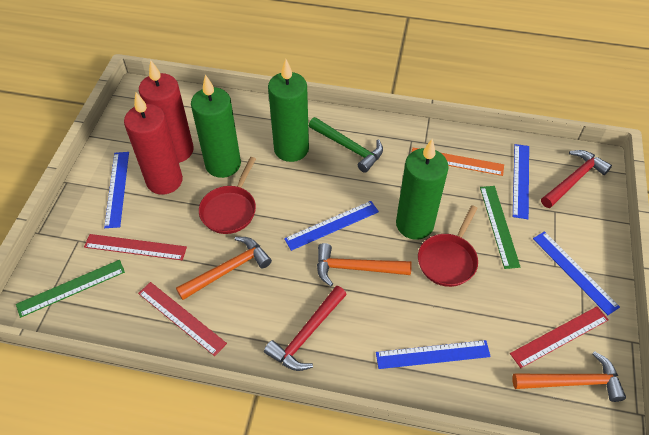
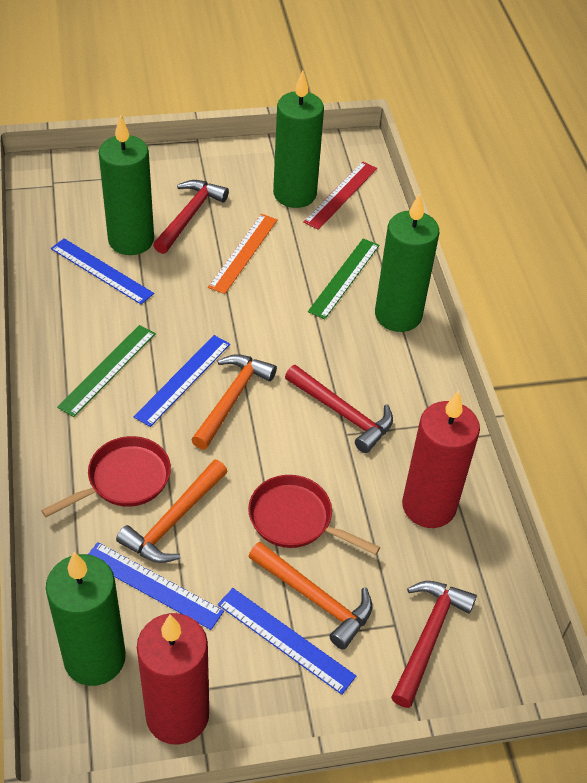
blue ruler: 5 -> 4
green candle: 3 -> 4
green hammer: 1 -> 0
red hammer: 2 -> 3
red ruler: 3 -> 1

